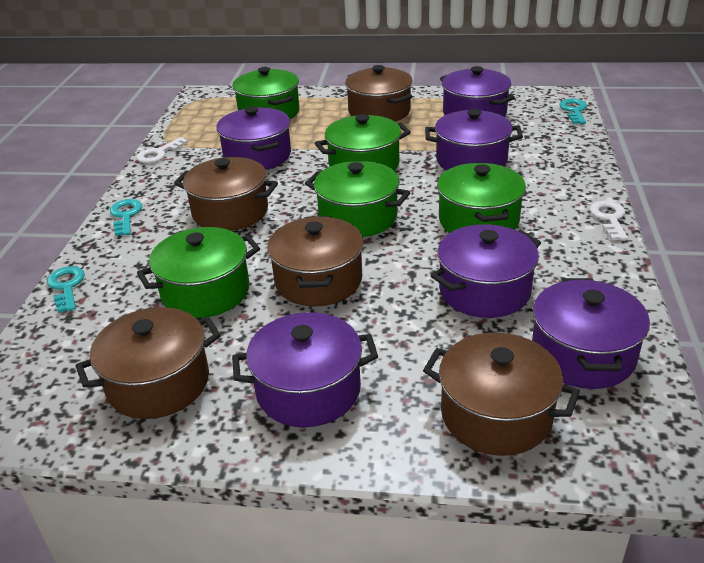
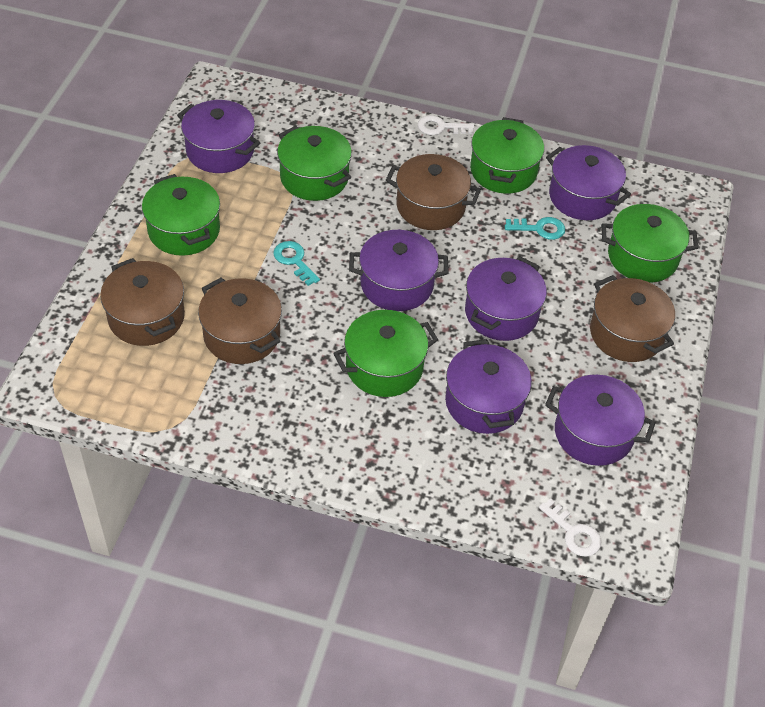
brown pot: 5 -> 4
turquoise key: 3 -> 2

